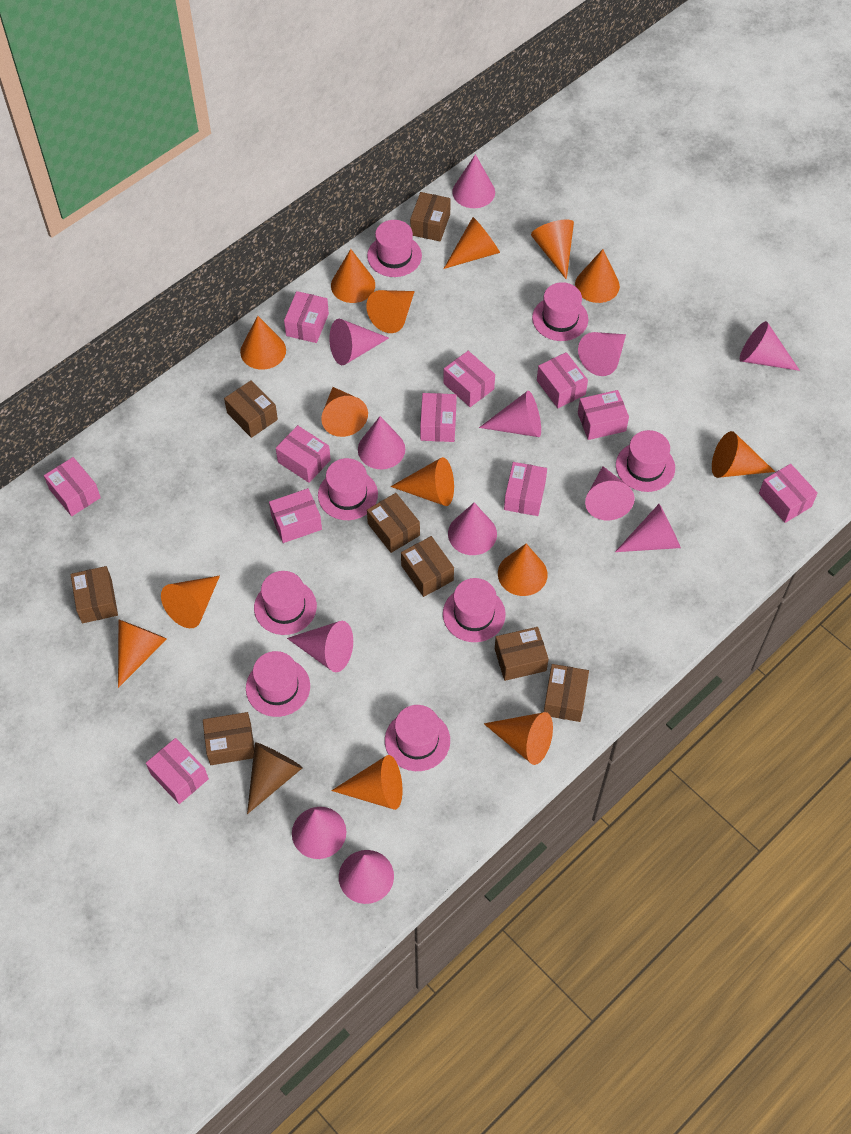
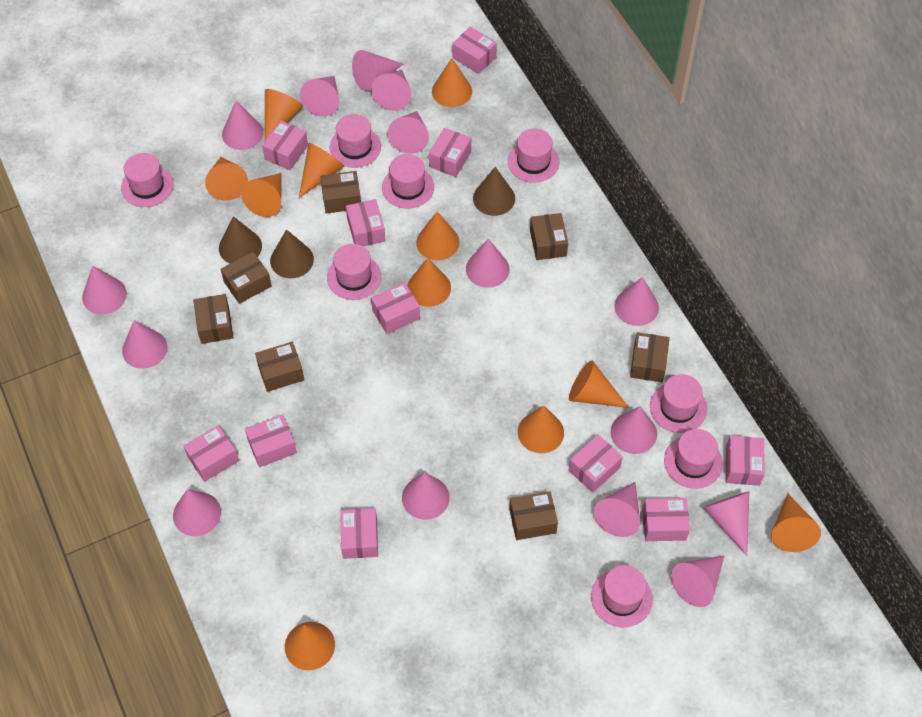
brown box: 8 -> 7
brown cone: 1 -> 3
orange cone: 14 -> 11
pink cone: 12 -> 15

